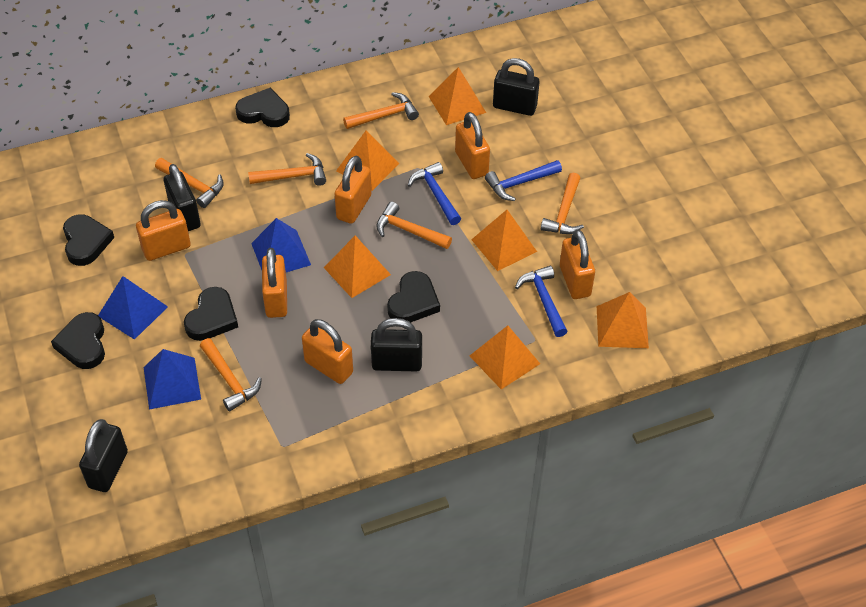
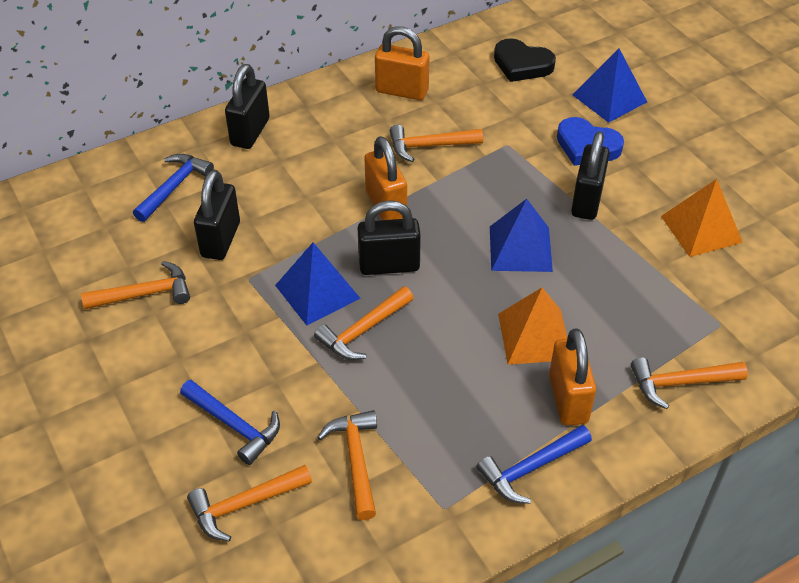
black heart: 5 -> 1
blue heart: 0 -> 1
orange padlock: 6 -> 3
orange pyramid: 6 -> 2

